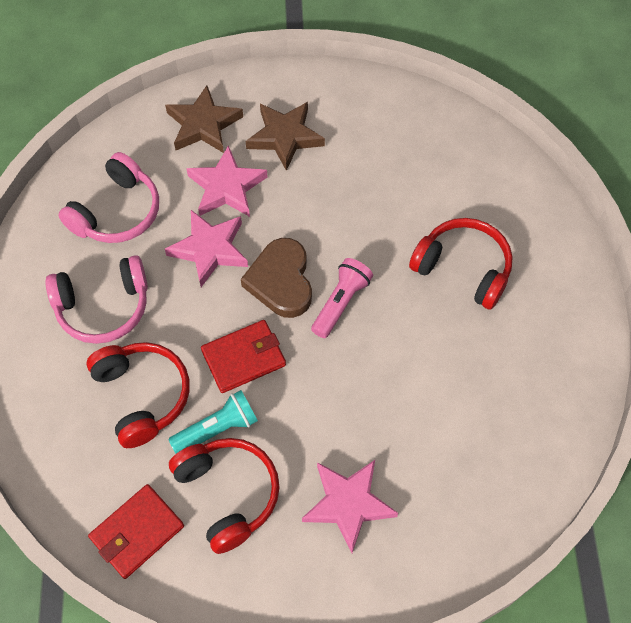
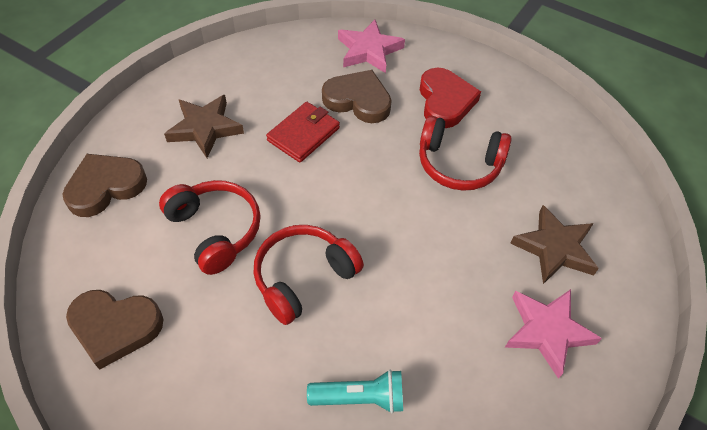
brown heart: 1 -> 3
pink flashlight: 1 -> 0
pink headphones: 2 -> 0
pink star: 3 -> 2
red heart: 0 -> 1
red wallet: 2 -> 1

